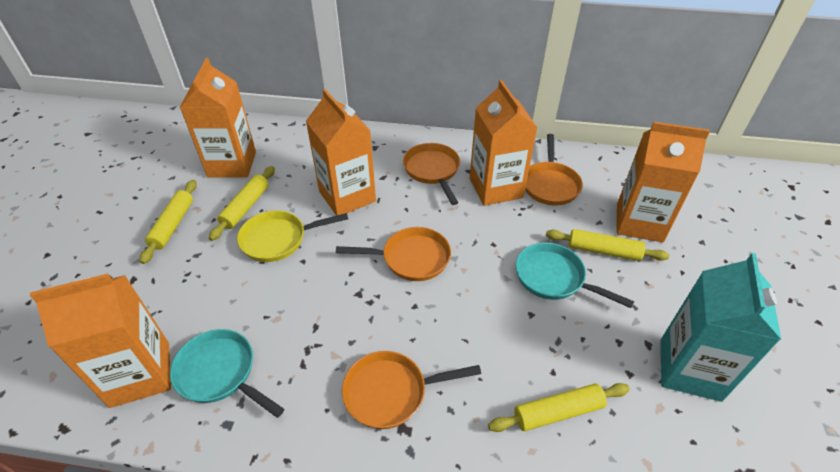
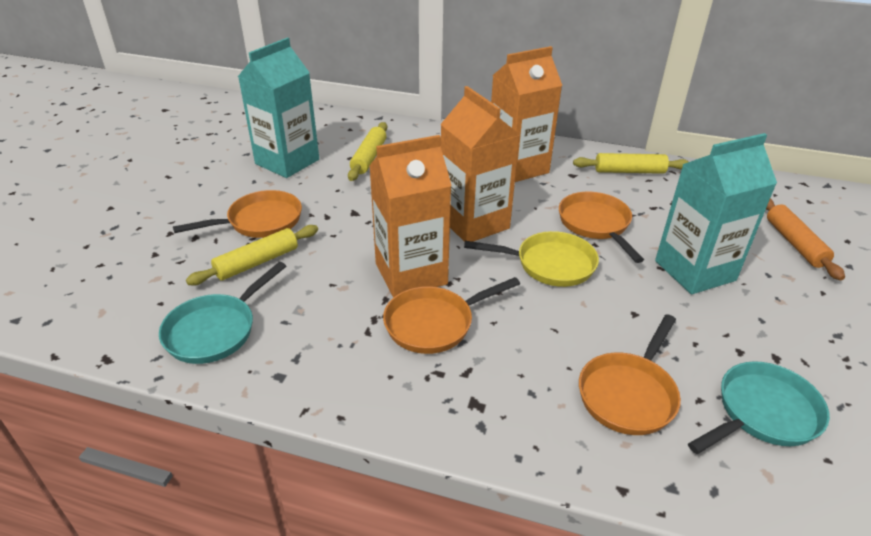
orange carton: 5 -> 3
orange rolling pin: 0 -> 1
turquoise carton: 1 -> 2
yellow rolling pin: 4 -> 3

